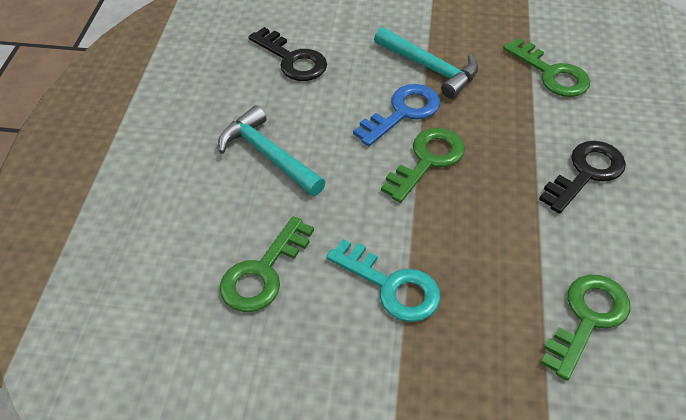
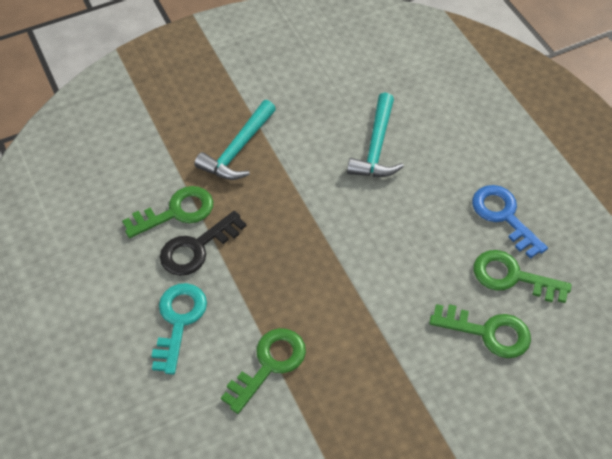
black key: 2 -> 1

